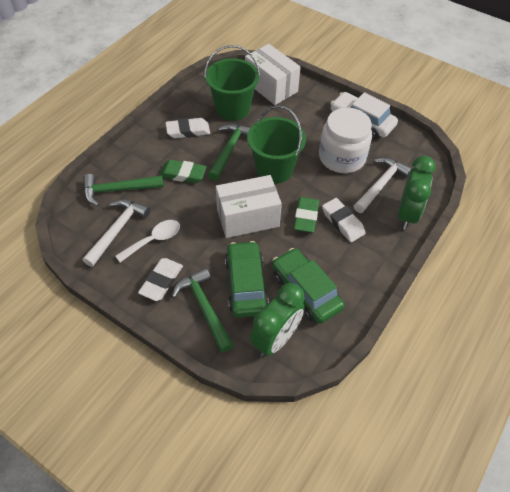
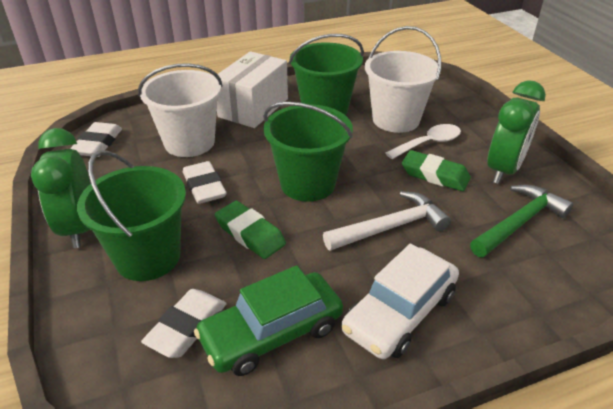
green bucket: 2 -> 3
green car: 2 -> 1
green hammer: 3 -> 1
white box: 2 -> 1
white bucket: 0 -> 2
white hammer: 2 -> 1
white jar: 1 -> 0

